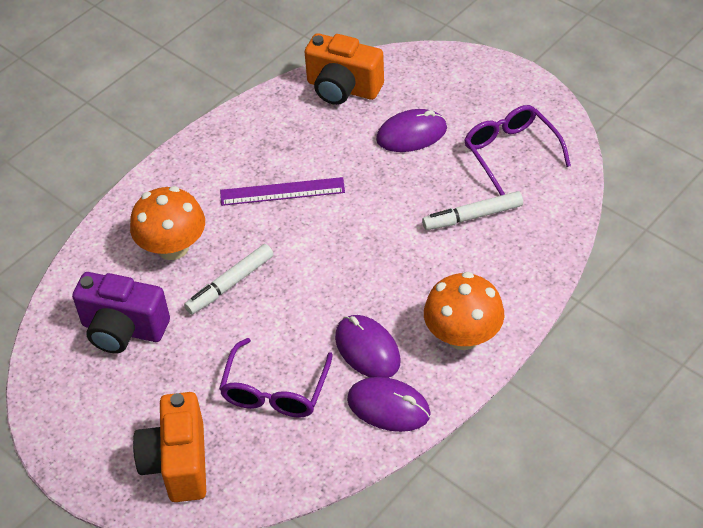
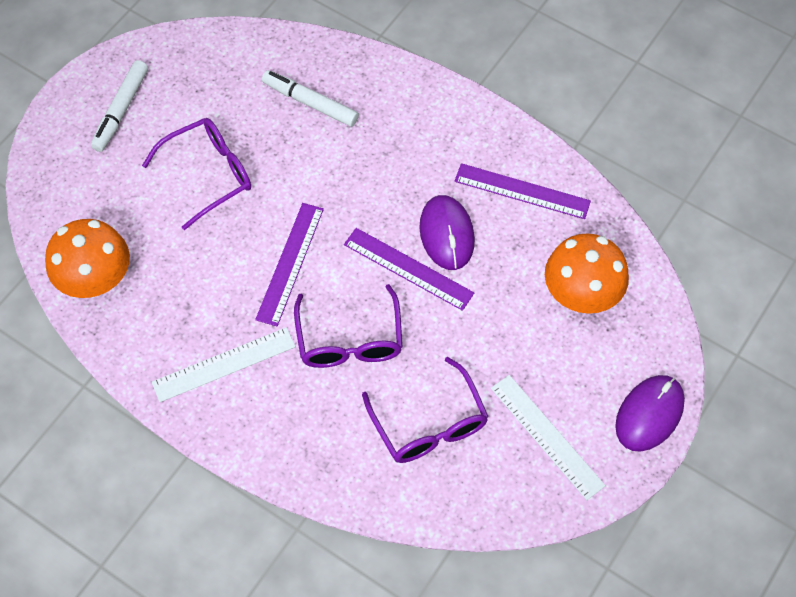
orange camera: 2 -> 0
purple camera: 1 -> 0
purple glasses: 2 -> 3
purple mouse: 3 -> 2
purple ruler: 1 -> 3
white ruler: 0 -> 2

